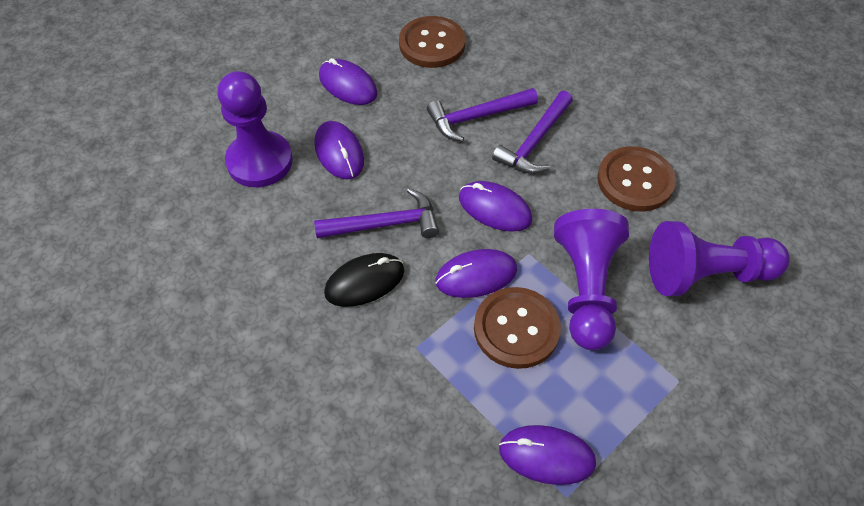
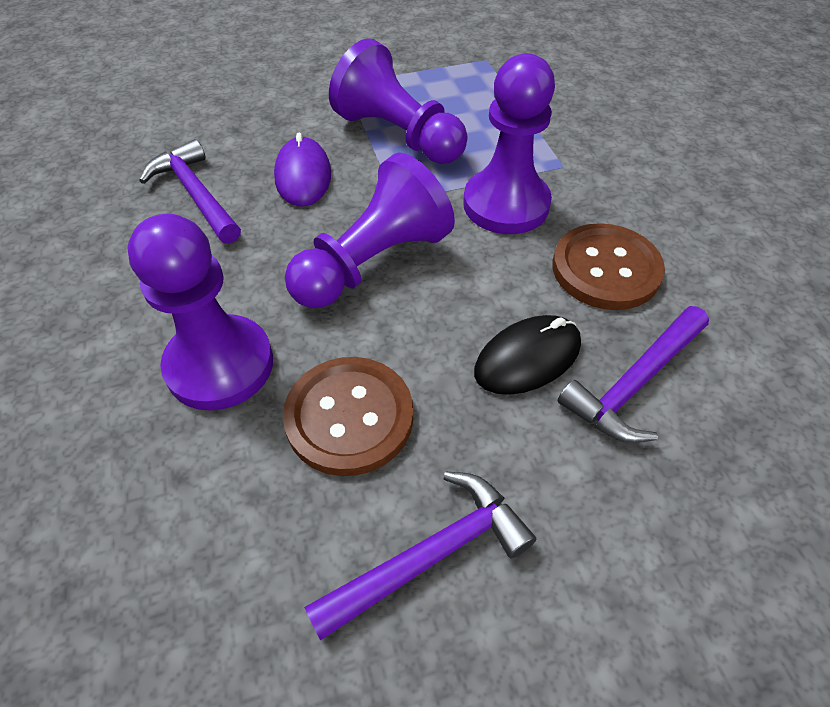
brown button: 3 -> 2
purple mouse: 5 -> 1
purple pawn: 3 -> 4

